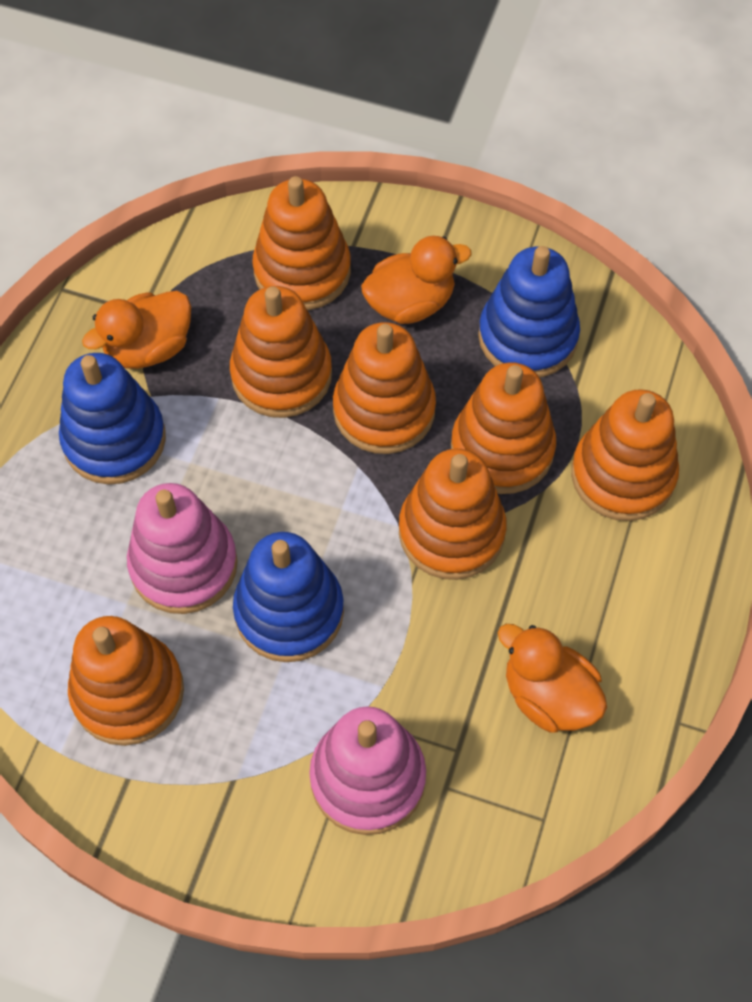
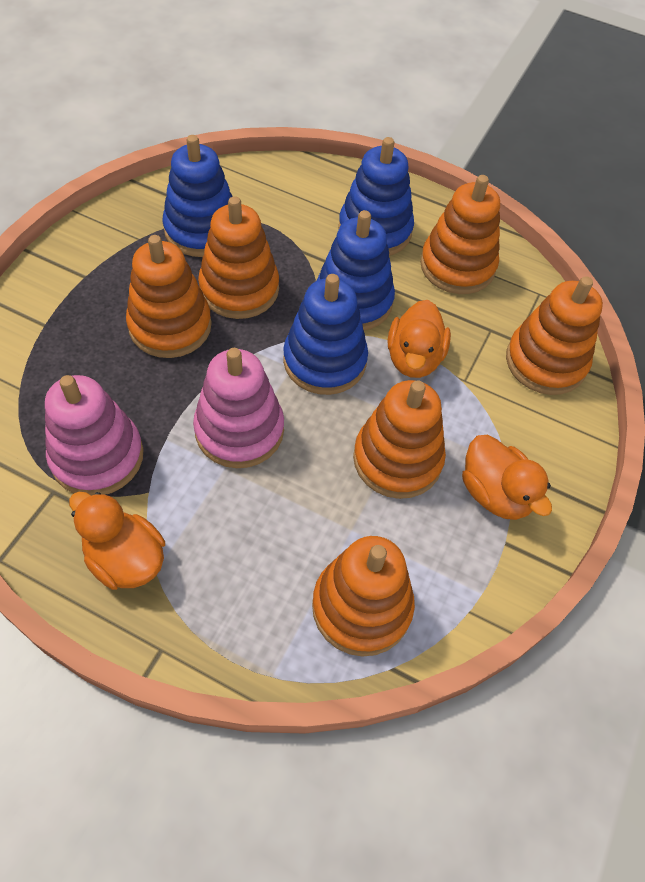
blue stacking toy: 3 -> 4
orange stacking toy: 7 -> 6

